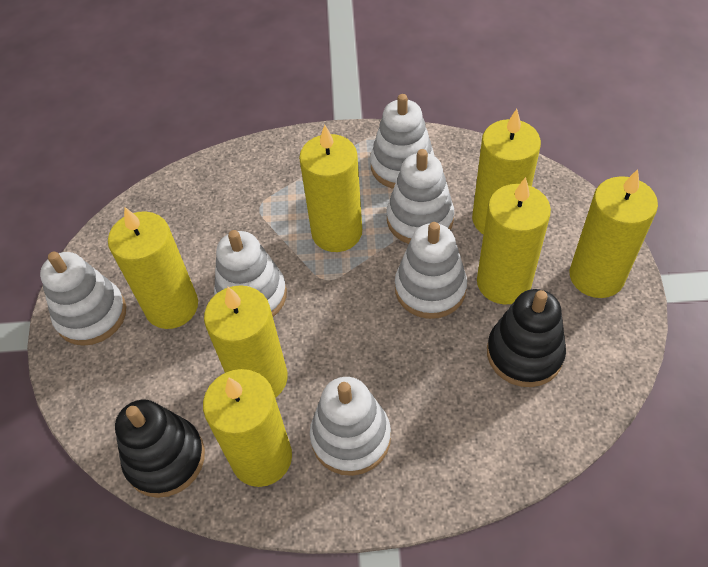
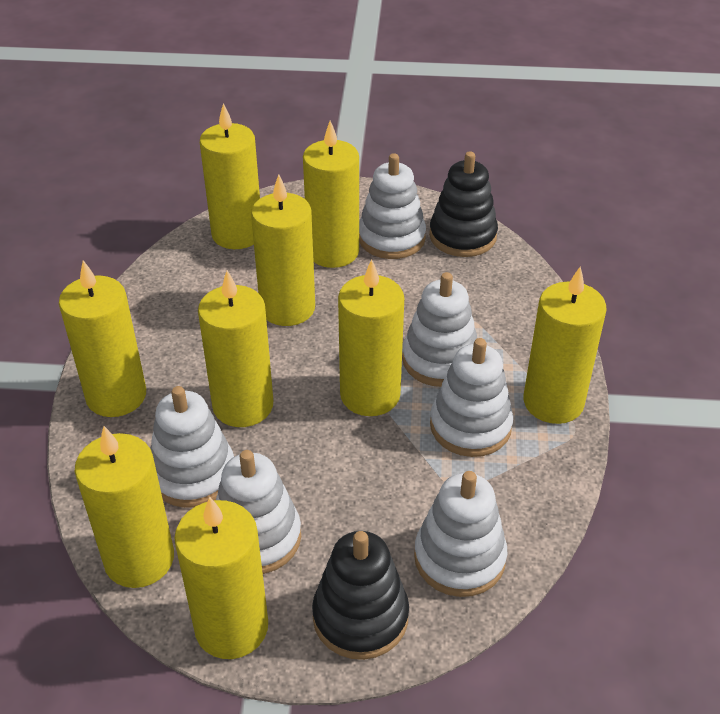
yellow candle: 7 -> 9

